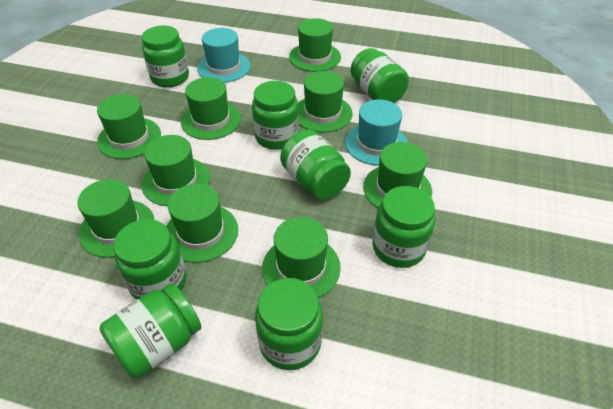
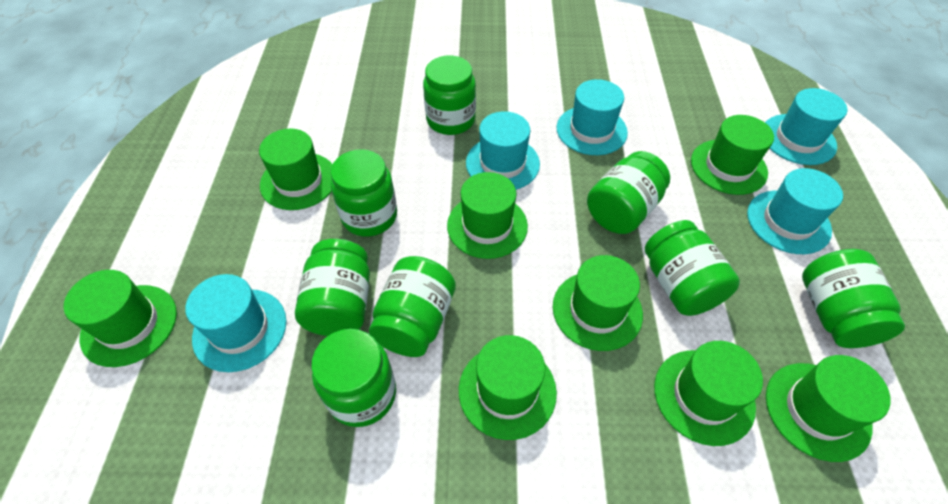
green hat: 9 -> 8
turquoise hat: 2 -> 5

